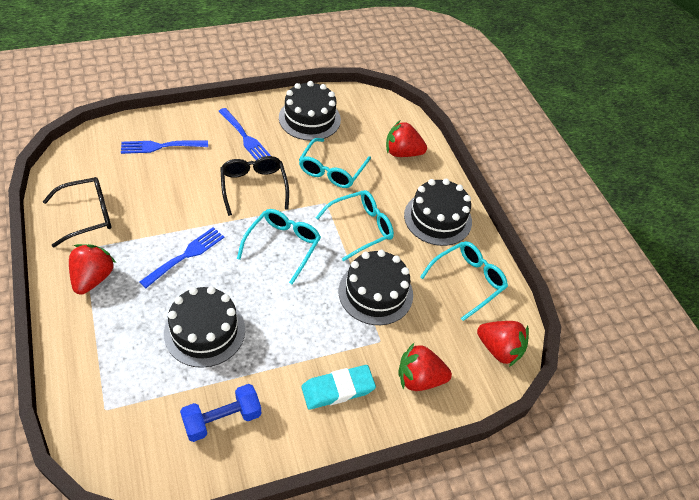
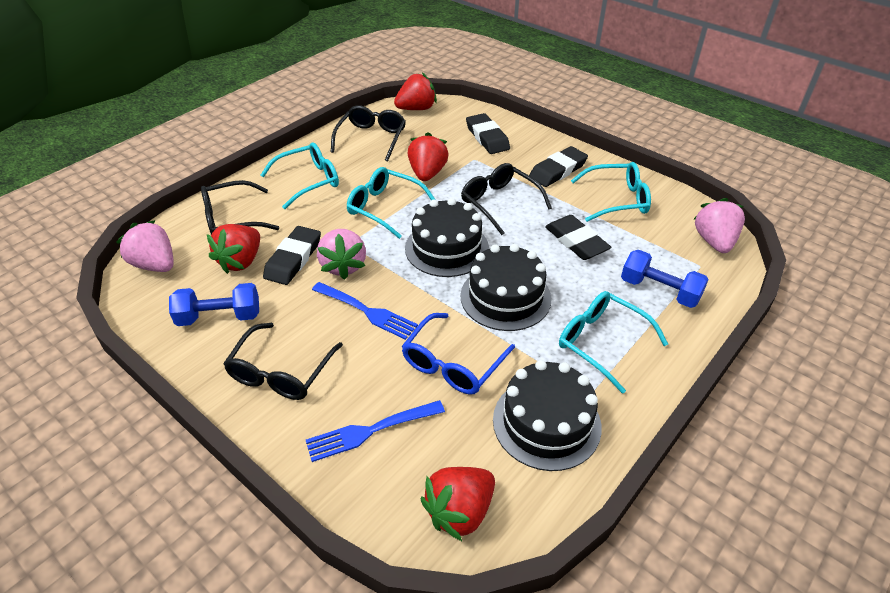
black cake: 4 -> 3
black eraser: 0 -> 4
black glasses: 2 -> 4
blue dumbbell: 1 -> 2
blue fork: 3 -> 2
blue glasses: 0 -> 1
pink strawberry: 0 -> 3
turquoise eraser: 1 -> 0

